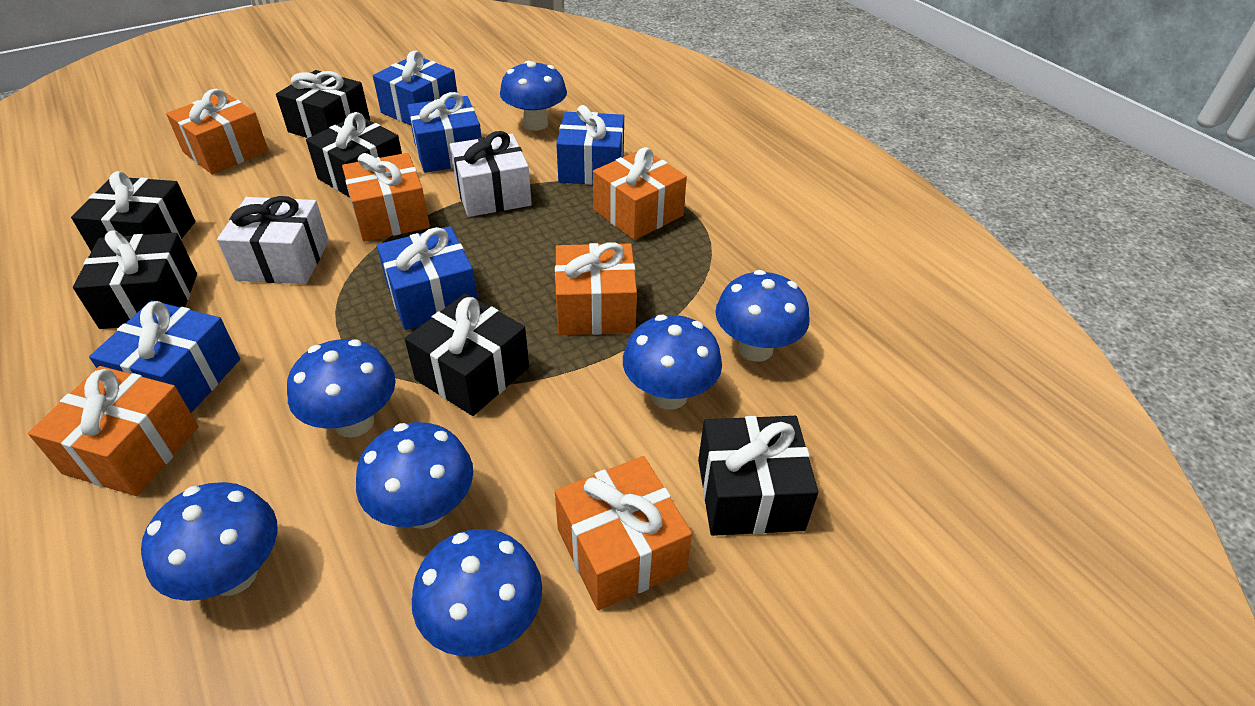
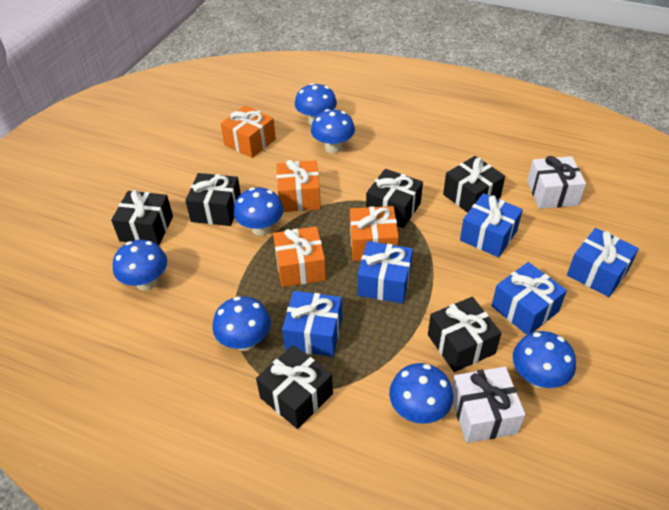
orange gift: 6 -> 4

